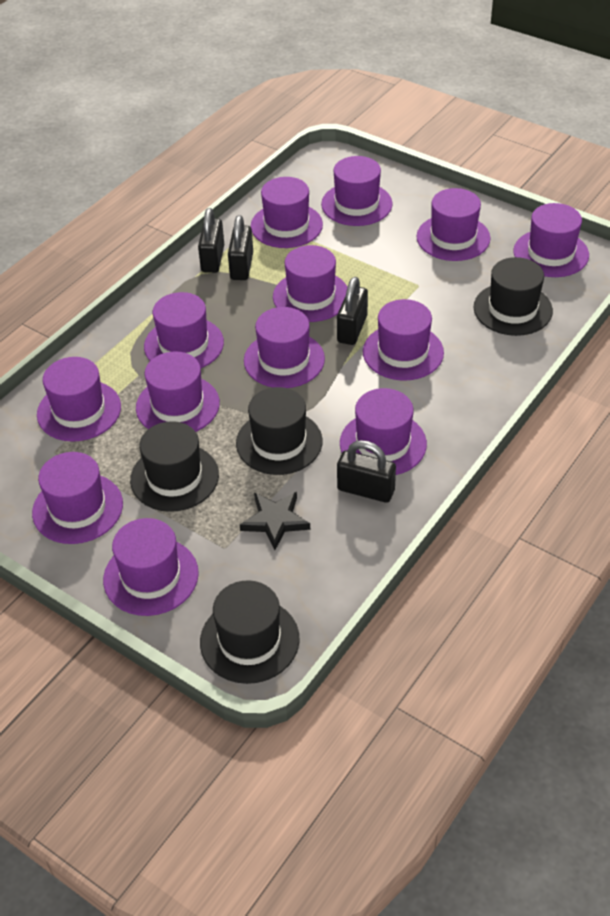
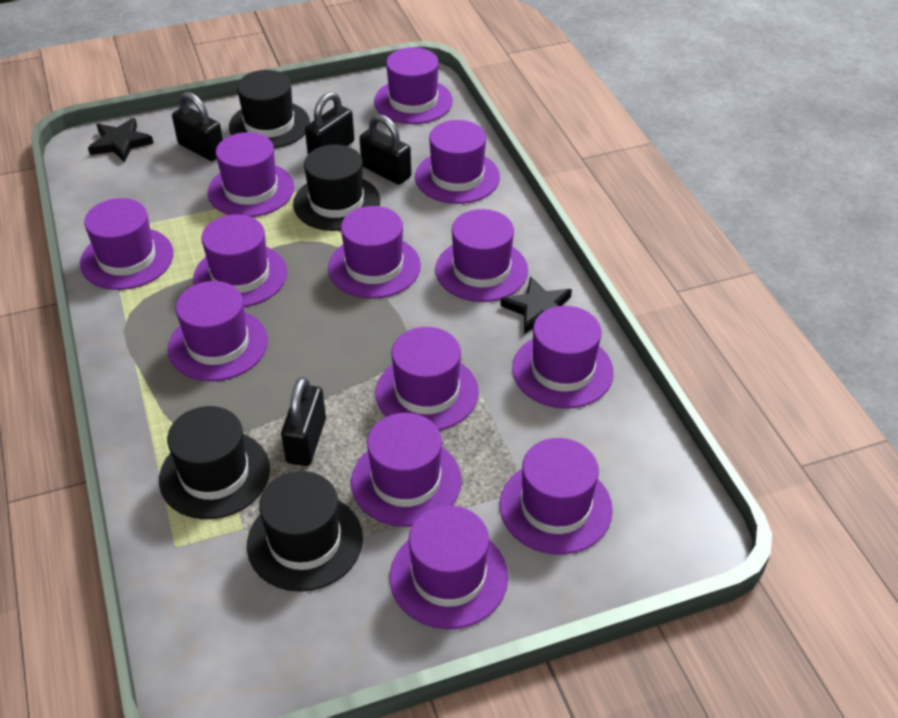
black star: 1 -> 2

